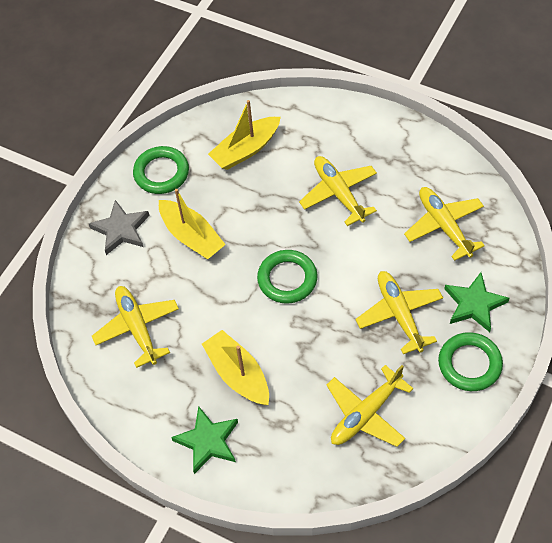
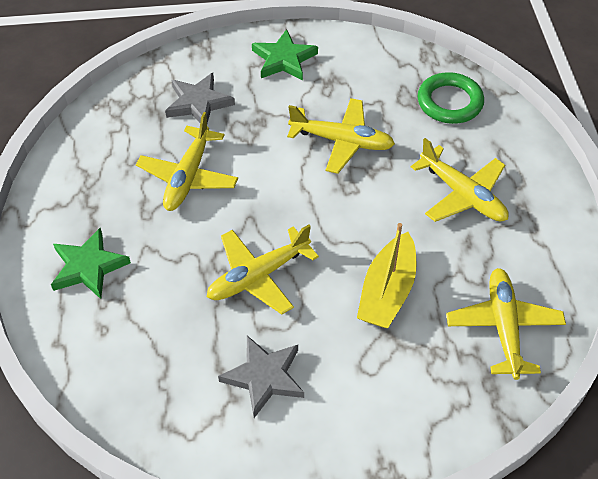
green ring: 3 -> 1
grey star: 1 -> 2
yellow boat: 3 -> 1

